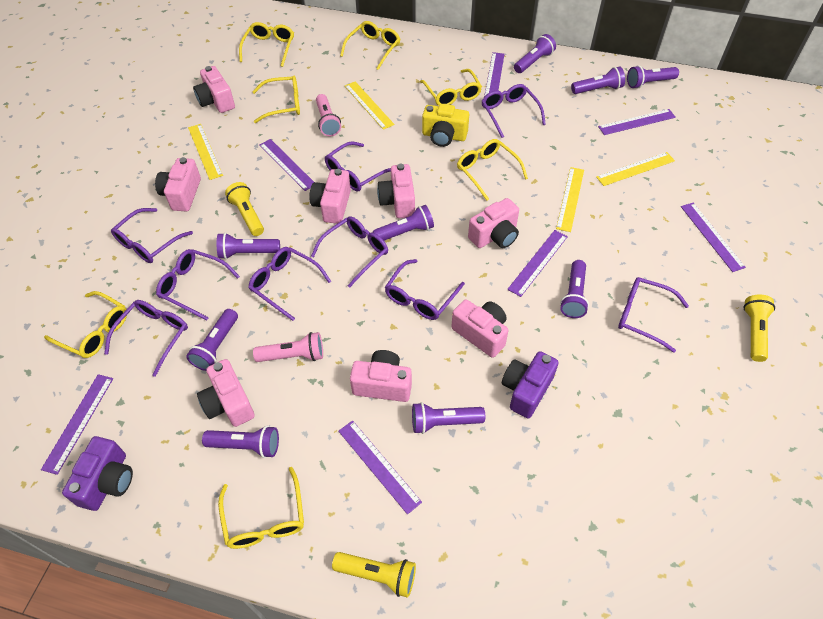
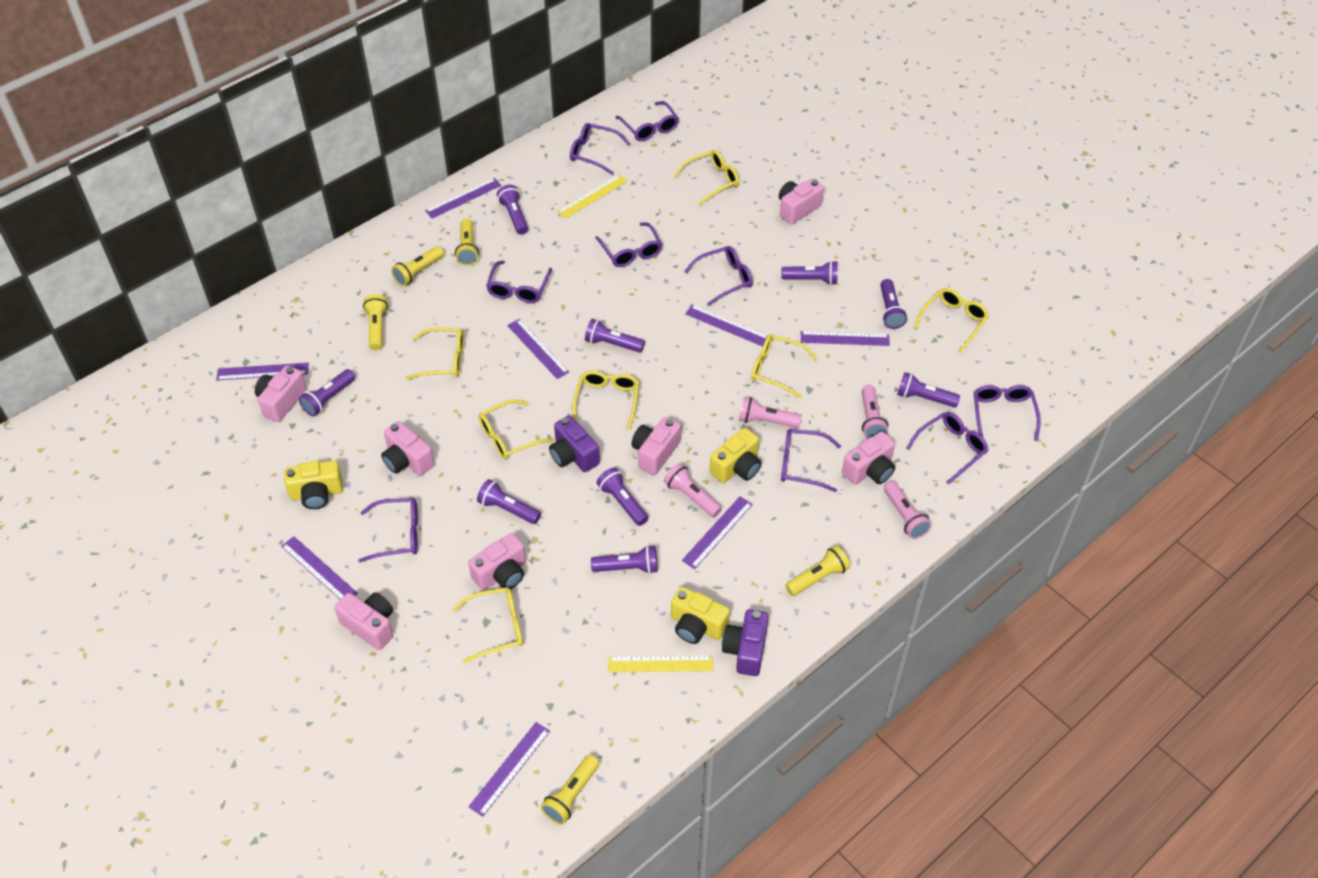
pink camera: 8 -> 7
pink flashlight: 2 -> 4
purple ruler: 7 -> 8
yellow camera: 1 -> 3
yellow flashlight: 3 -> 5
yellow ruler: 4 -> 2

